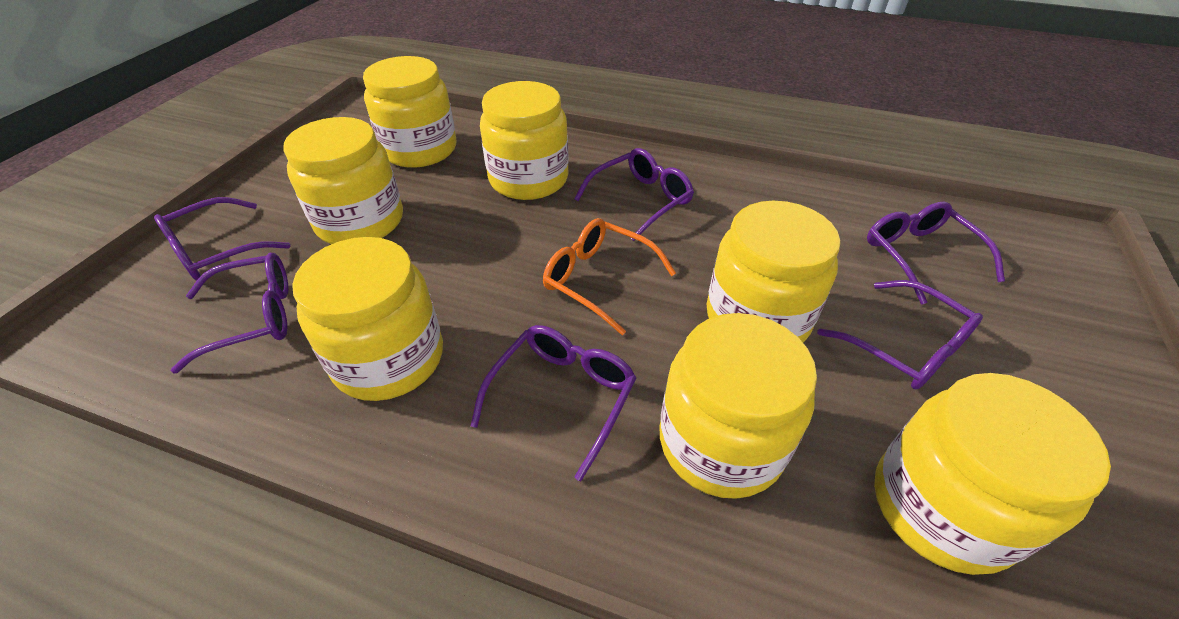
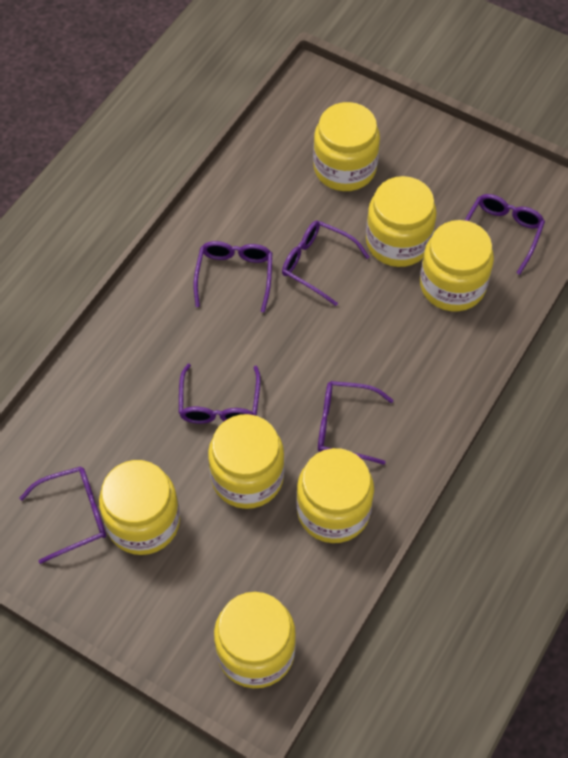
orange glasses: 1 -> 0

